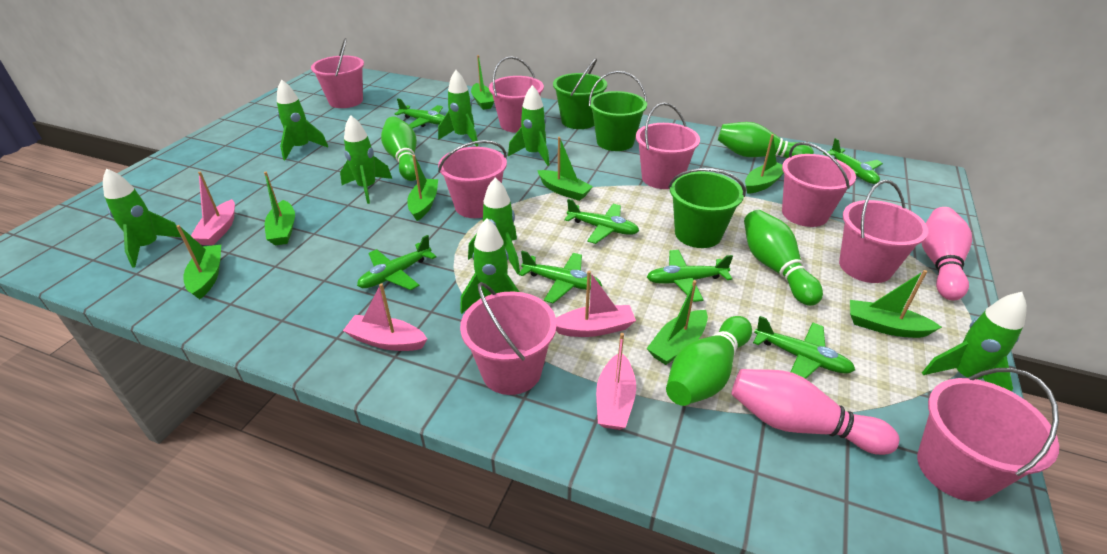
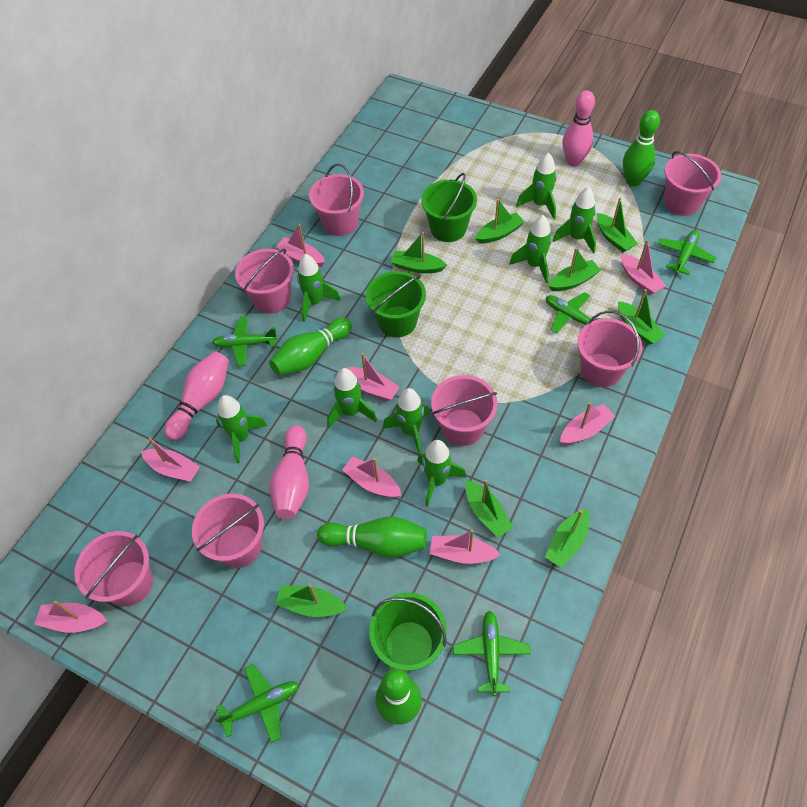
green plane: 7 -> 5
pink boat: 4 -> 8
pink bowling pin: 2 -> 3
pink bucket: 8 -> 7

